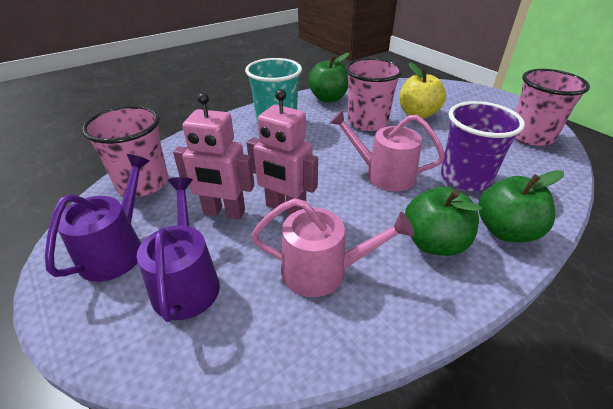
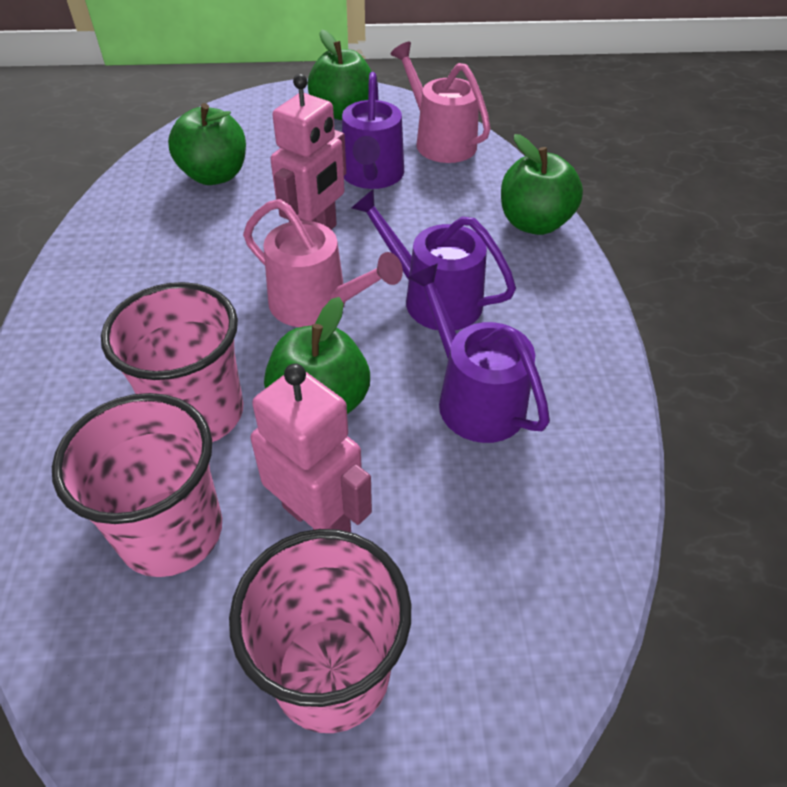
green apple: 3 -> 4
purple cup: 1 -> 0
purple watering can: 2 -> 3
turquoise cup: 1 -> 0
yellow apple: 1 -> 0

